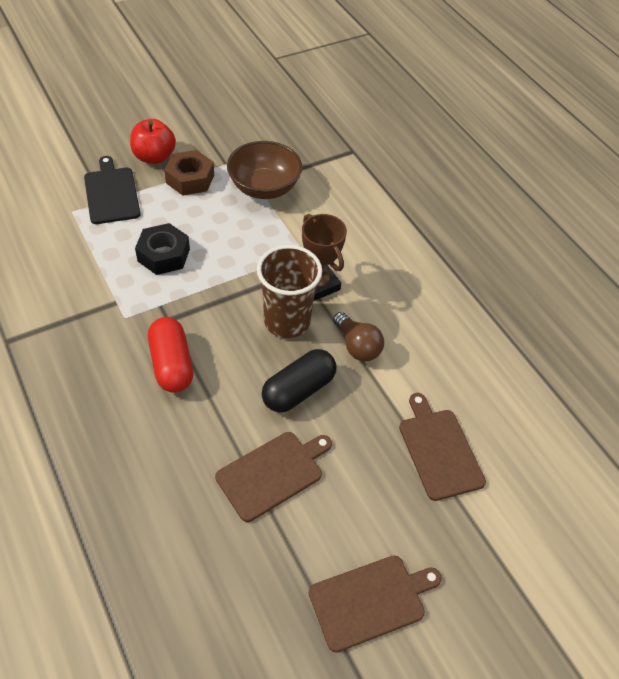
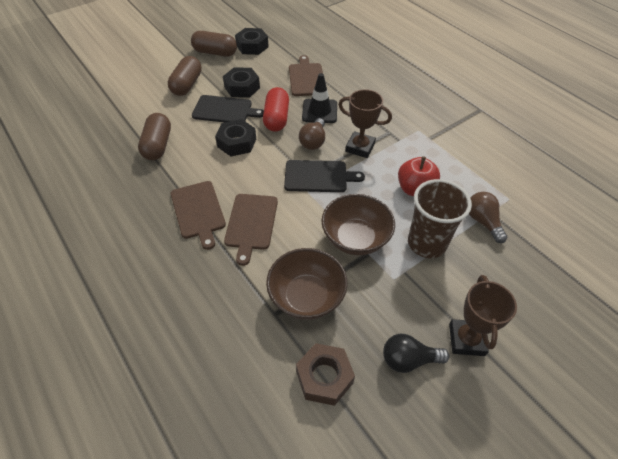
black capsule: 1 -> 0
black cutting board: 1 -> 2
black light bulb: 0 -> 1
black nut: 1 -> 3
black traffic cone: 0 -> 1
brown bowl: 1 -> 2
brown capsule: 0 -> 3
brown light bulb: 1 -> 2
brown trophy: 1 -> 2

